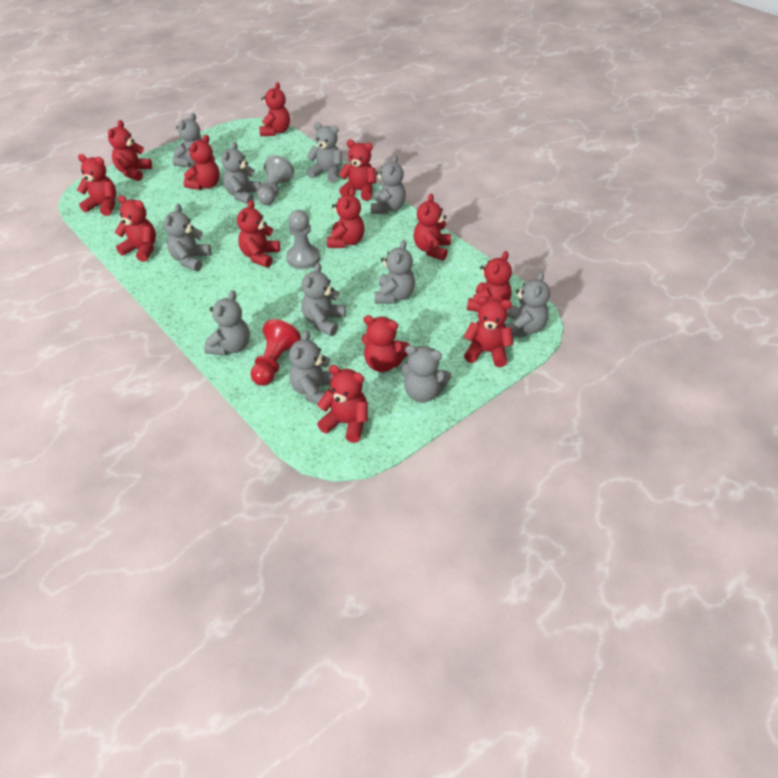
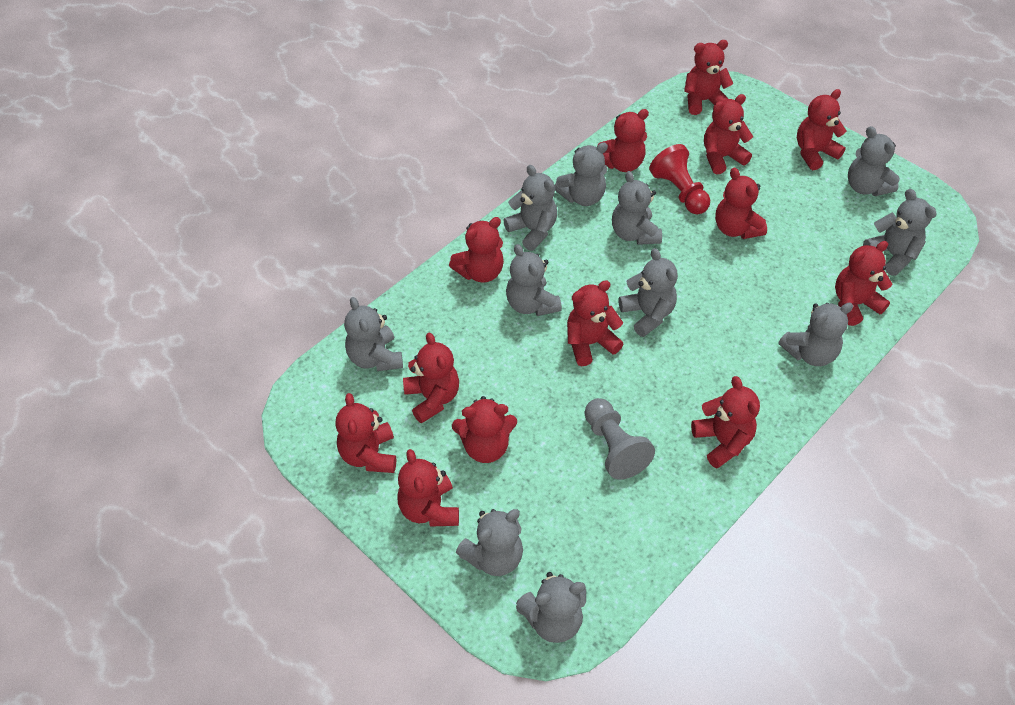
grey pawn: 2 -> 1

